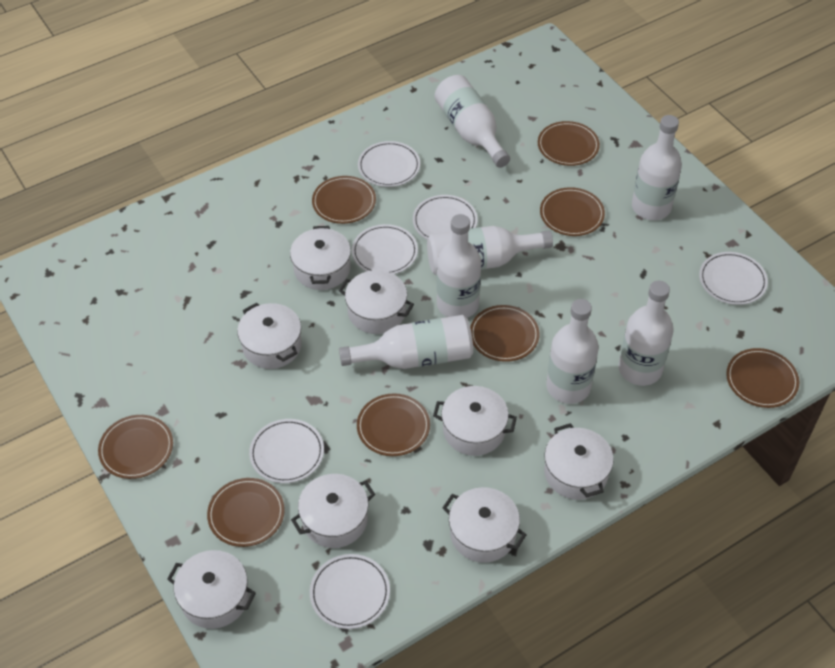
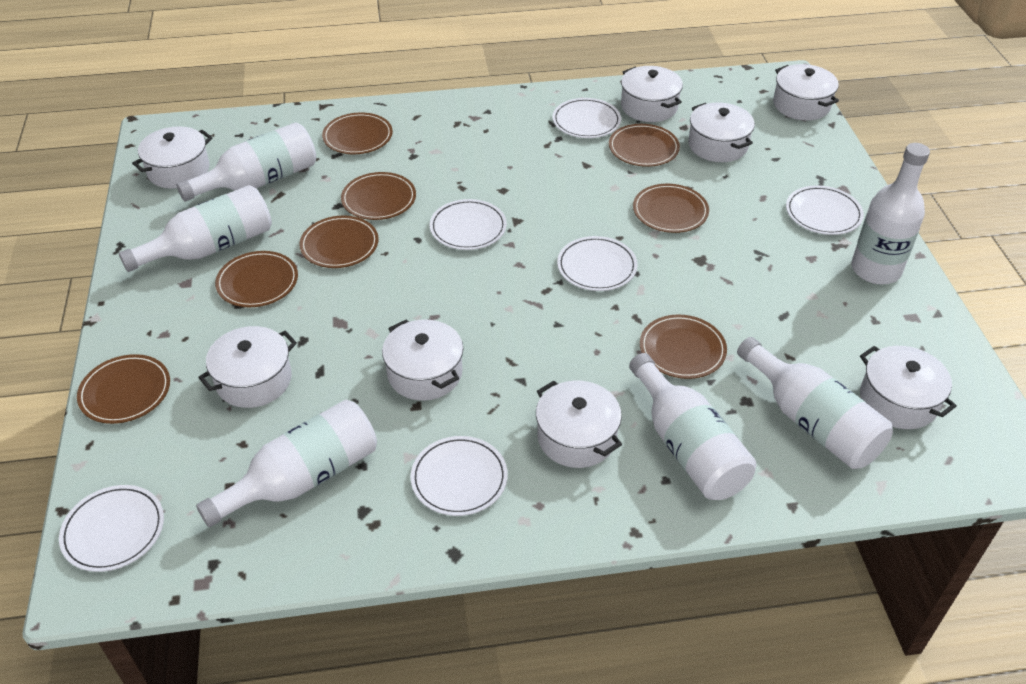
white bottle: 7 -> 6

